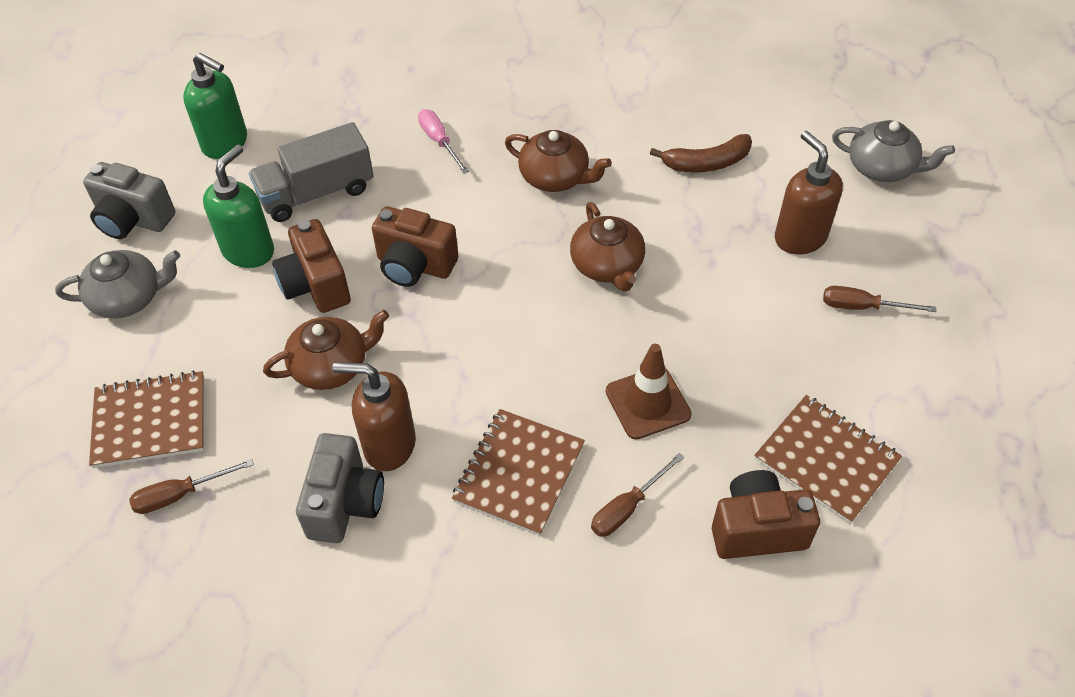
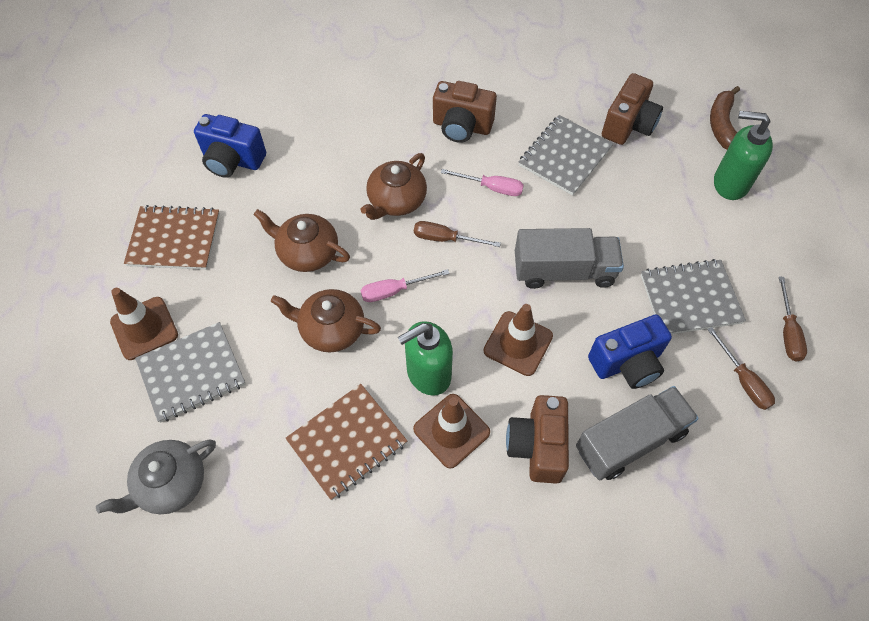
blue camera: 0 -> 2
brown notebook: 3 -> 2
brown soap dispenser: 2 -> 0
brown traffic cone: 1 -> 3
grey camera: 2 -> 0
grey notebook: 0 -> 3
grey teapot: 2 -> 1
grey truck: 1 -> 2
pink screwdriver: 1 -> 2

